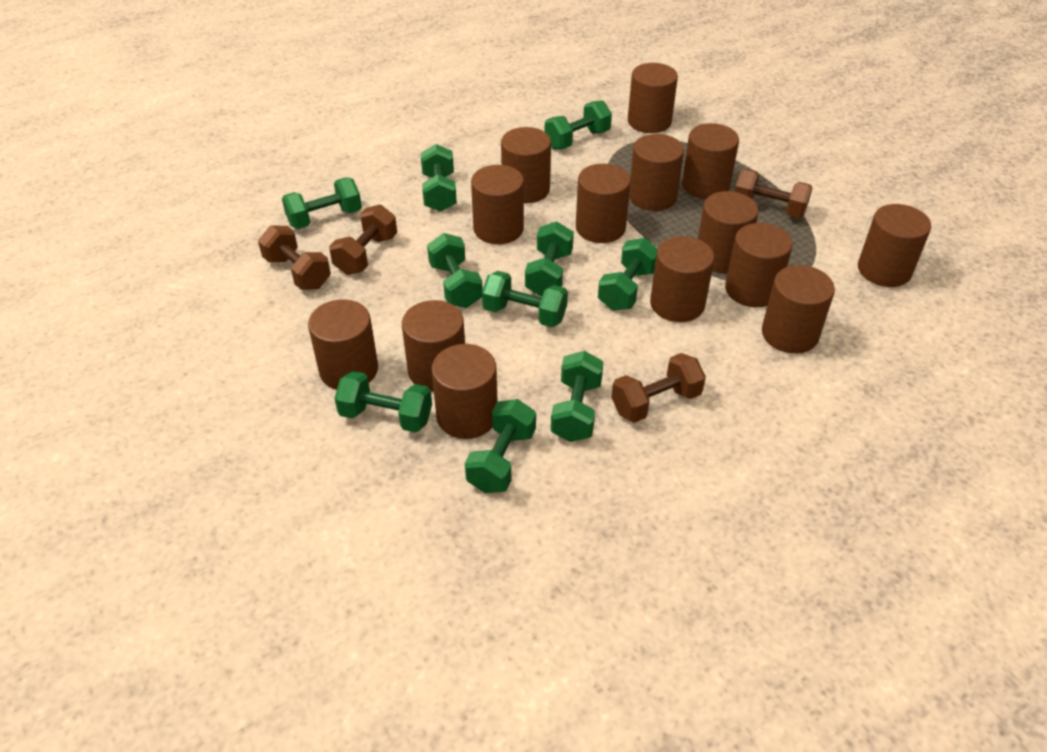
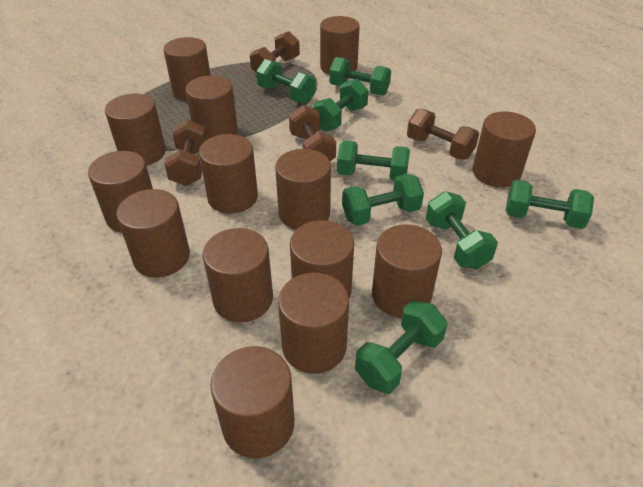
green dumbbell: 10 -> 8

